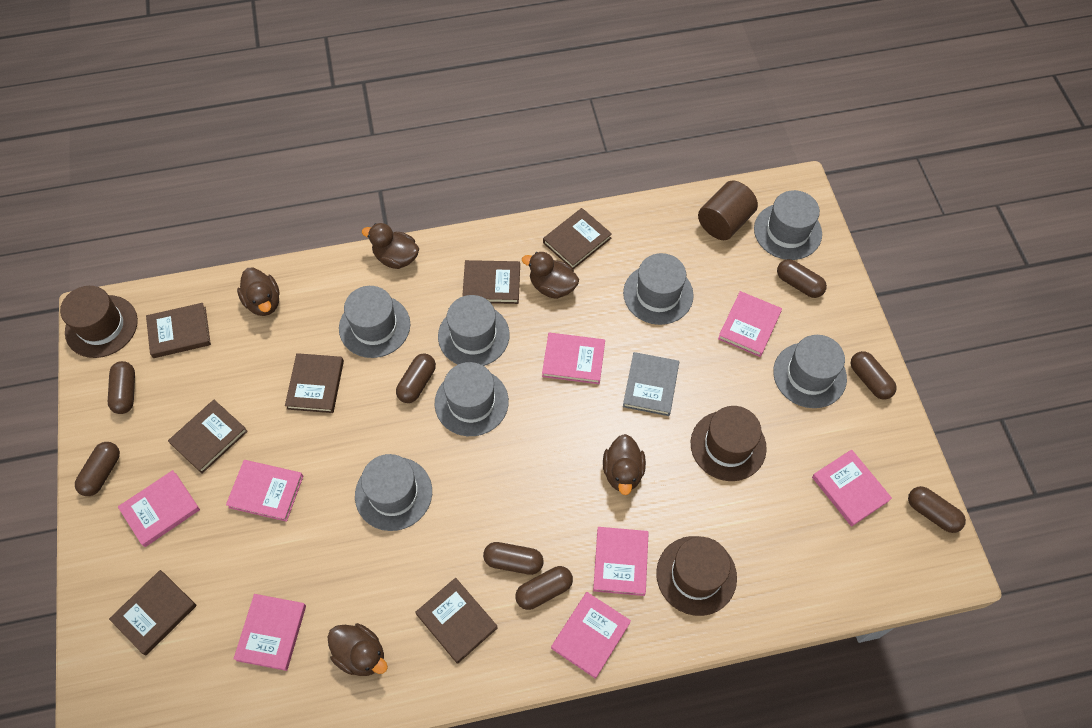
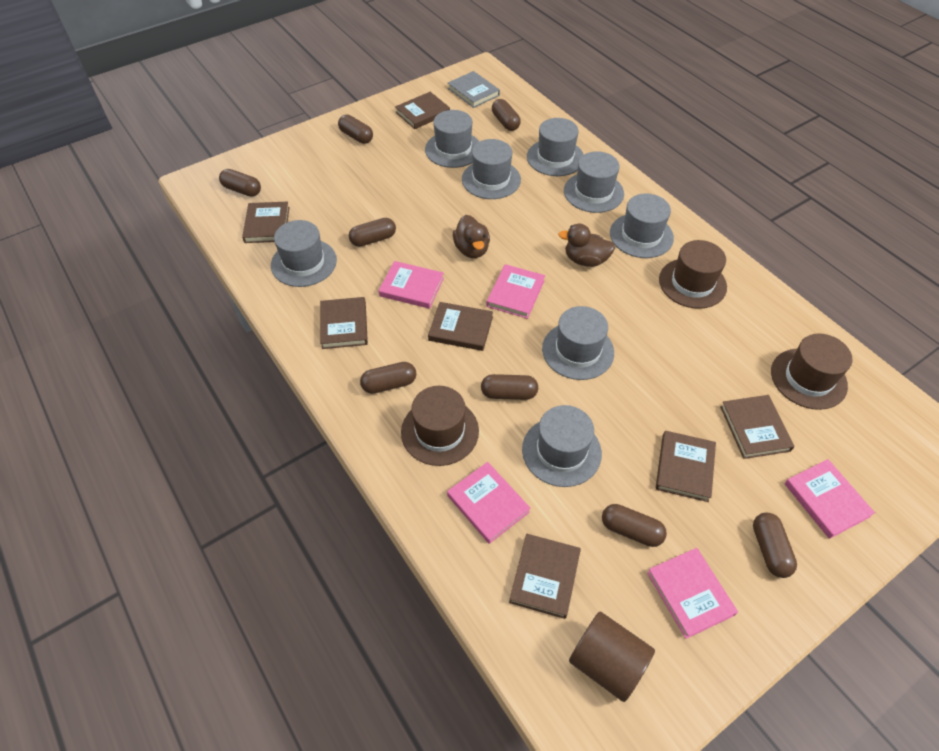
brown duck: 5 -> 2
grey hat: 7 -> 8
pink book: 8 -> 5

